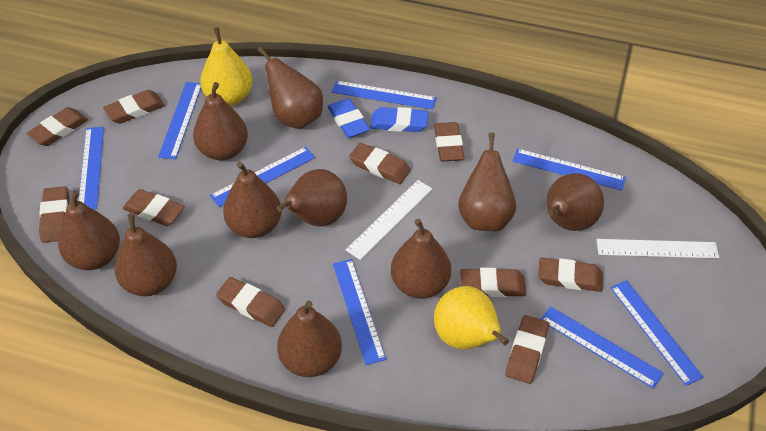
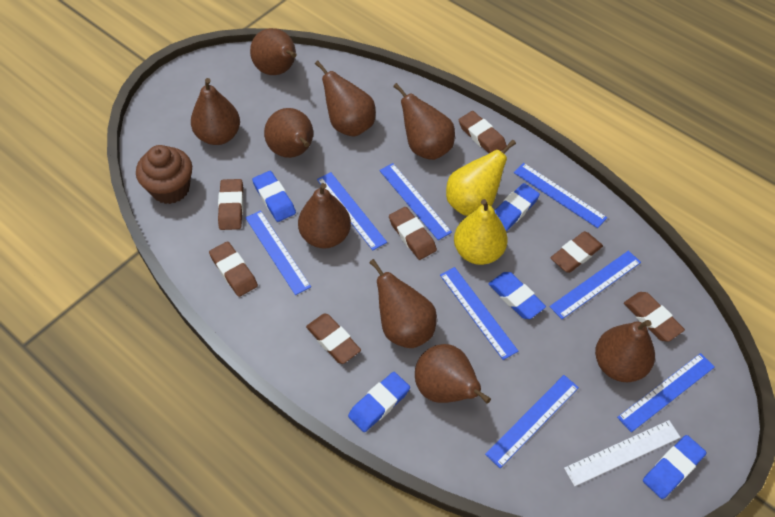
blue eraser: 2 -> 5
brown cupcake: 0 -> 1
brown eraser: 10 -> 7
brown pear: 10 -> 9
white ruler: 2 -> 1

